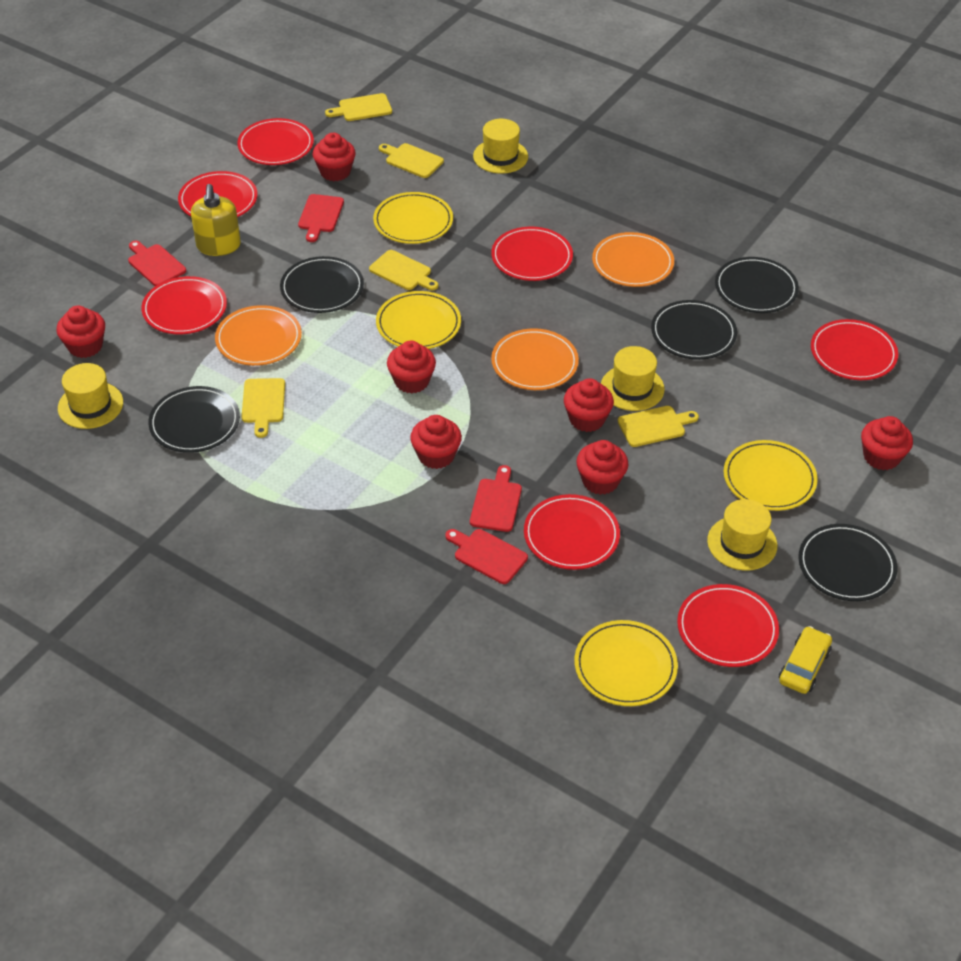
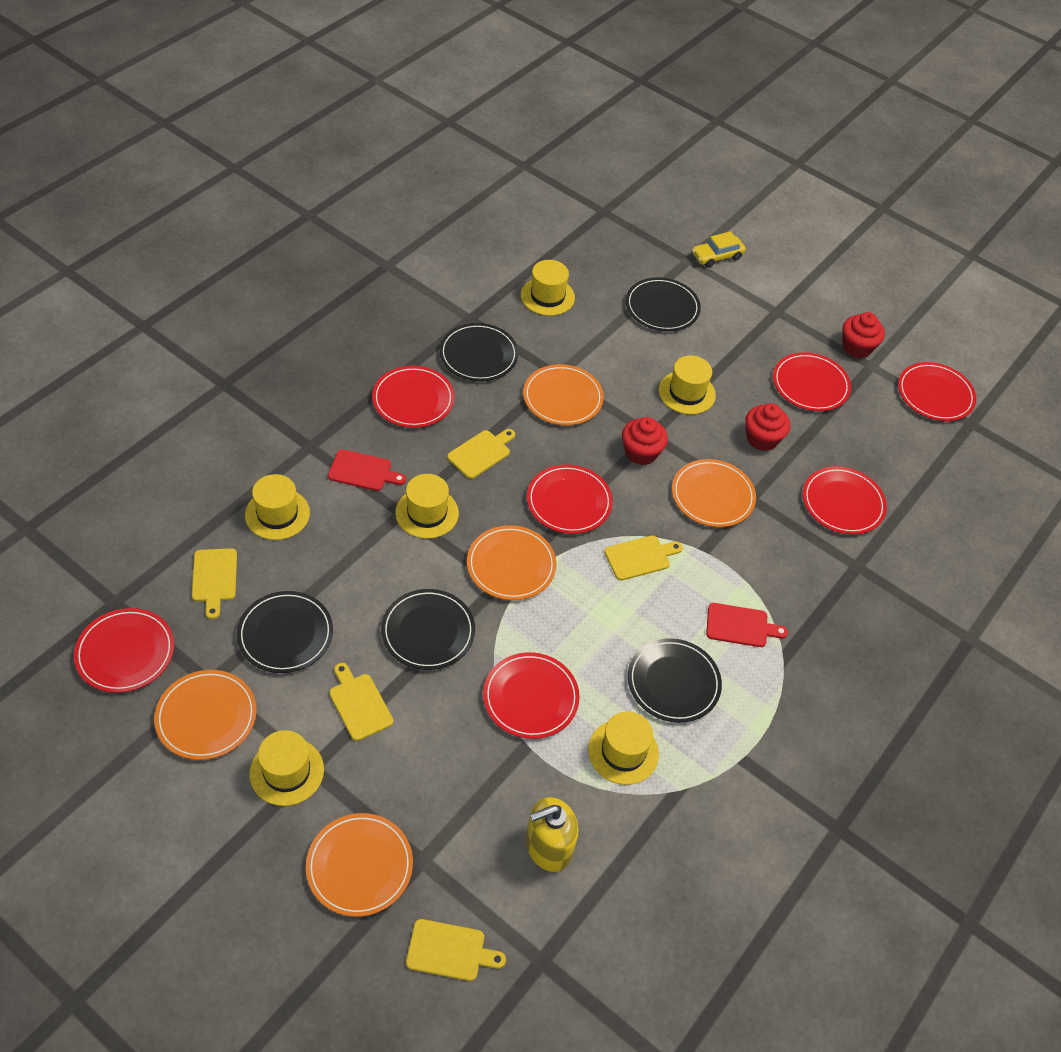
orange plate: 3 -> 5
red cupcake: 7 -> 3
red cutting board: 4 -> 2
yellow hat: 4 -> 6
yellow plate: 4 -> 0

